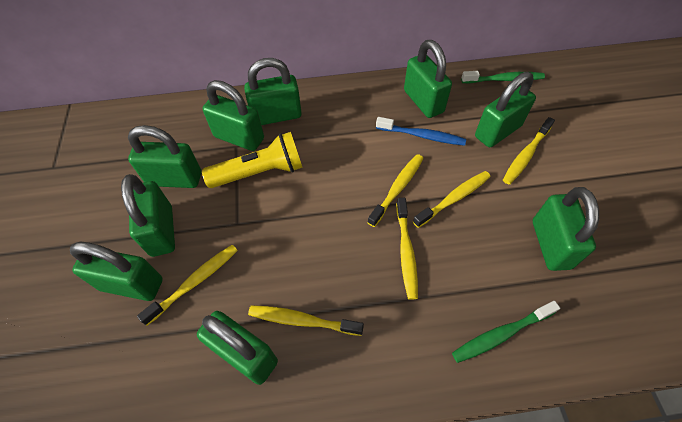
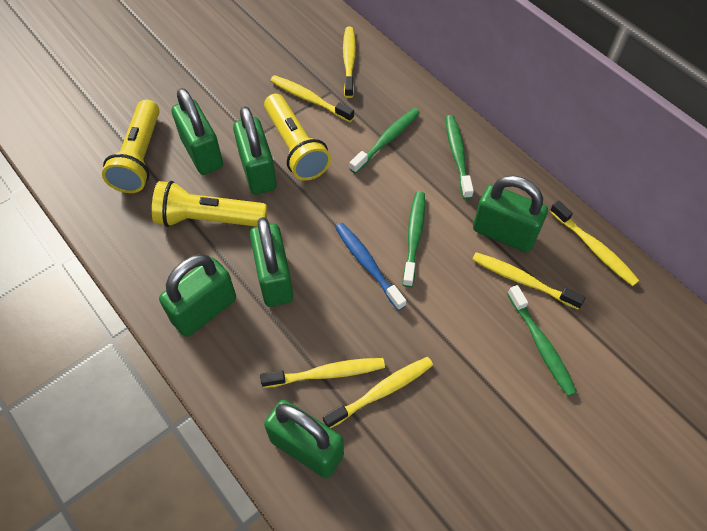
green padlock: 9 -> 6
green toothbrush: 2 -> 4
yellow flashlight: 1 -> 3

